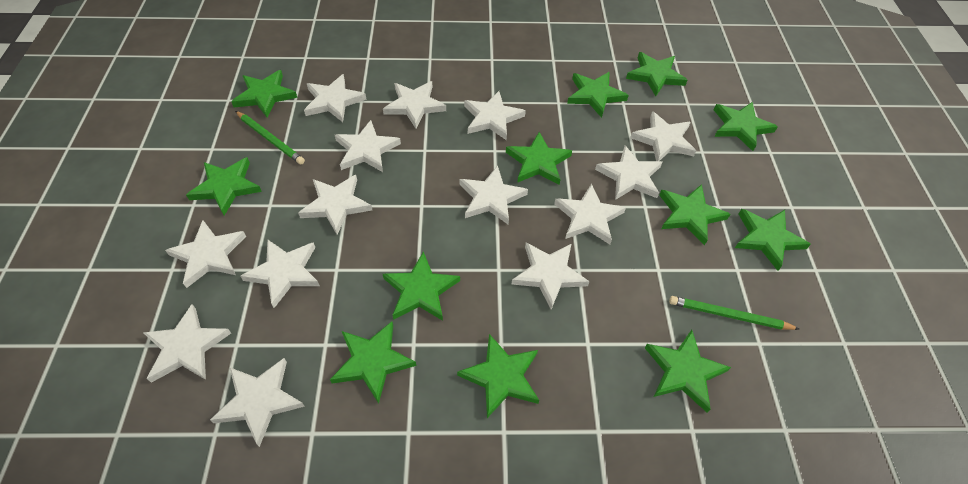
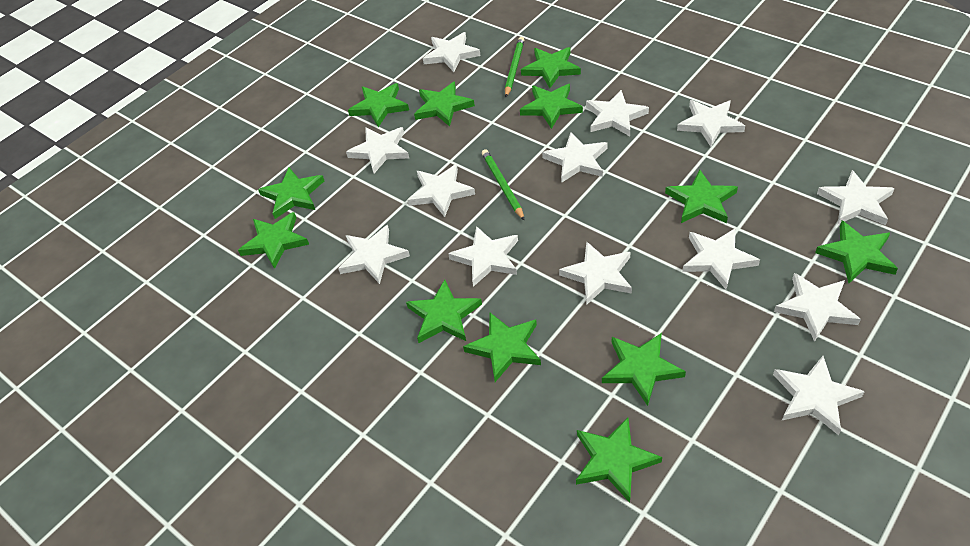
white star: 14 -> 13

